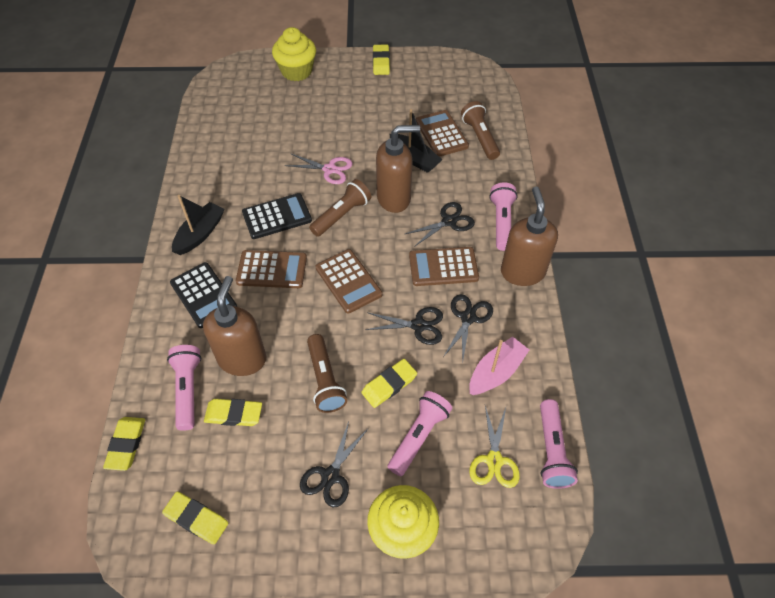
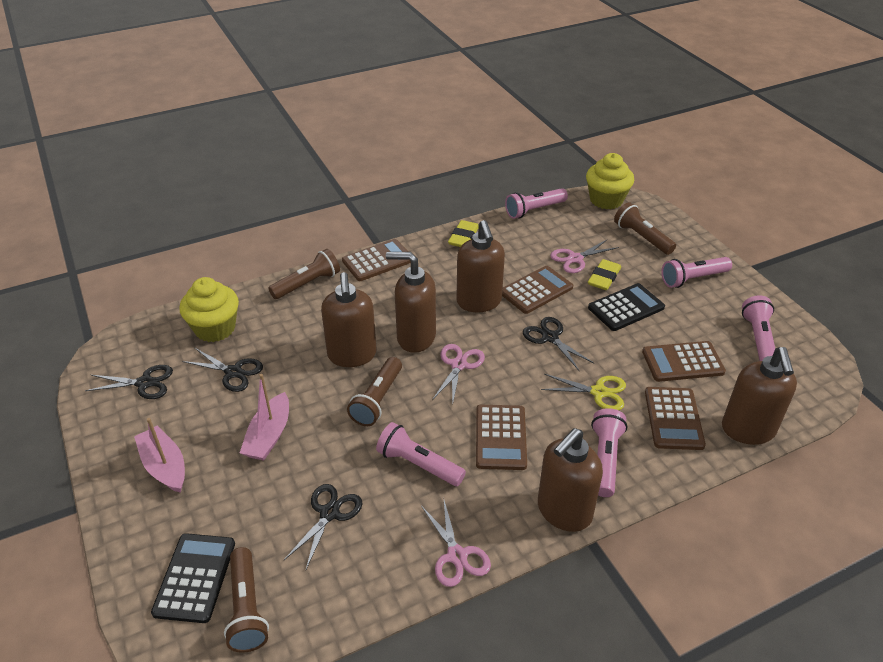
black boat: 2 -> 0
brown calculator: 4 -> 5
brown flashlight: 3 -> 4
brown soap dispenser: 3 -> 5
pink boat: 1 -> 2
pink flashlight: 4 -> 5
pink scissors: 1 -> 3
yellow eraser: 5 -> 2

